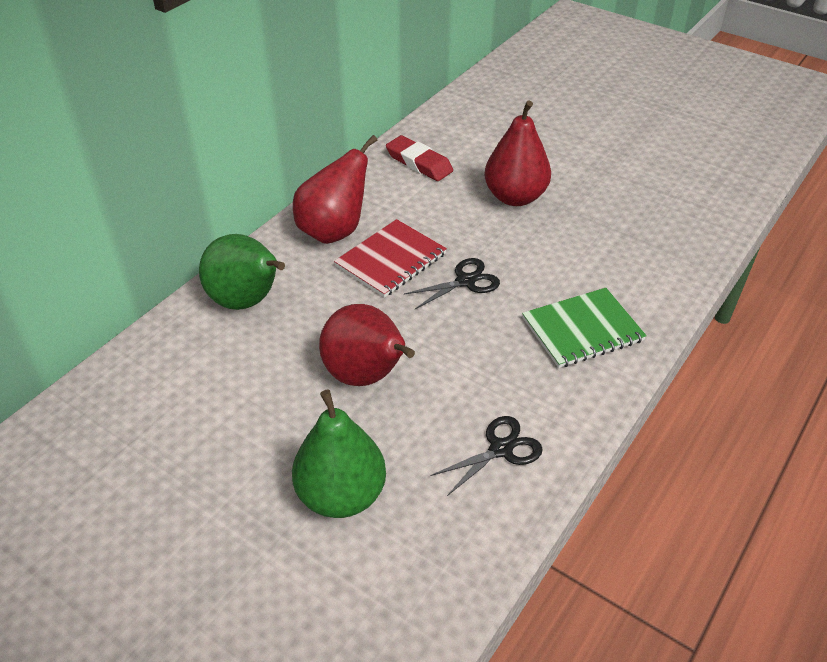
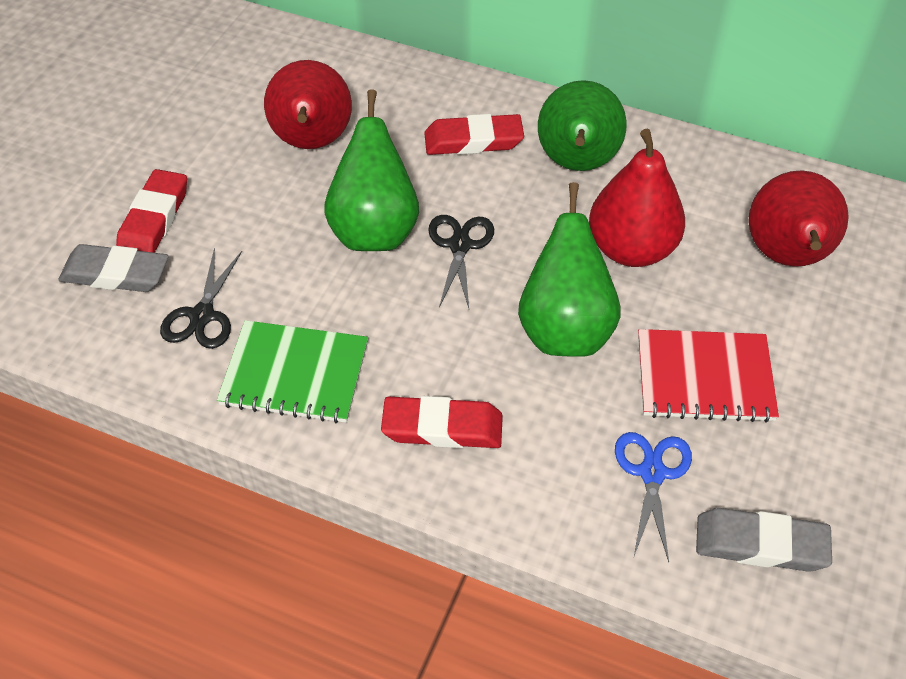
blue scissors: 0 -> 1
green pear: 2 -> 3
grey eraser: 0 -> 2
red eraser: 1 -> 3

